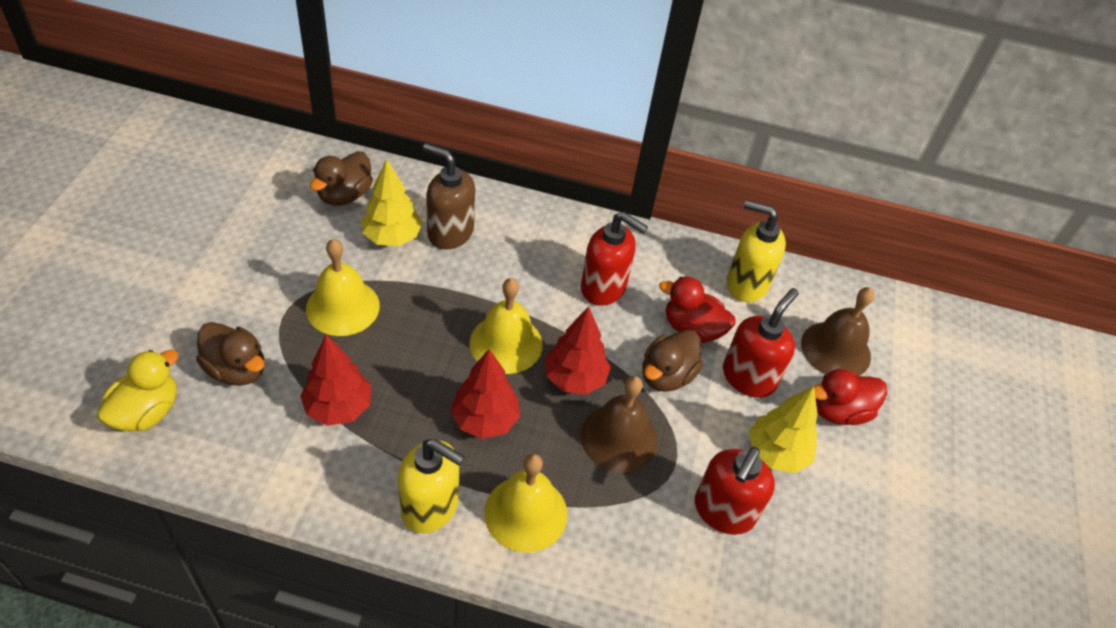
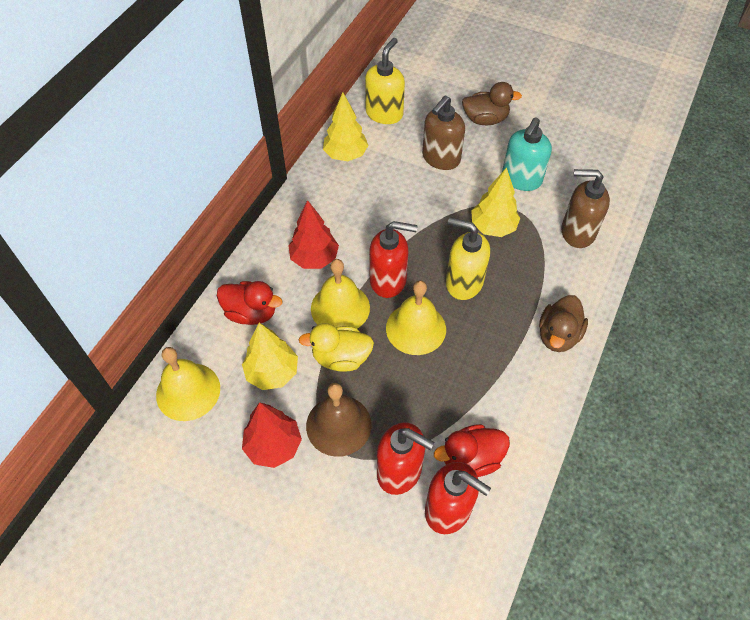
brown bell: 2 -> 1
brown duck: 3 -> 2
brown soap dispenser: 1 -> 2
red tree: 3 -> 2
turquoise soap dispenser: 0 -> 1
yellow tree: 2 -> 3

